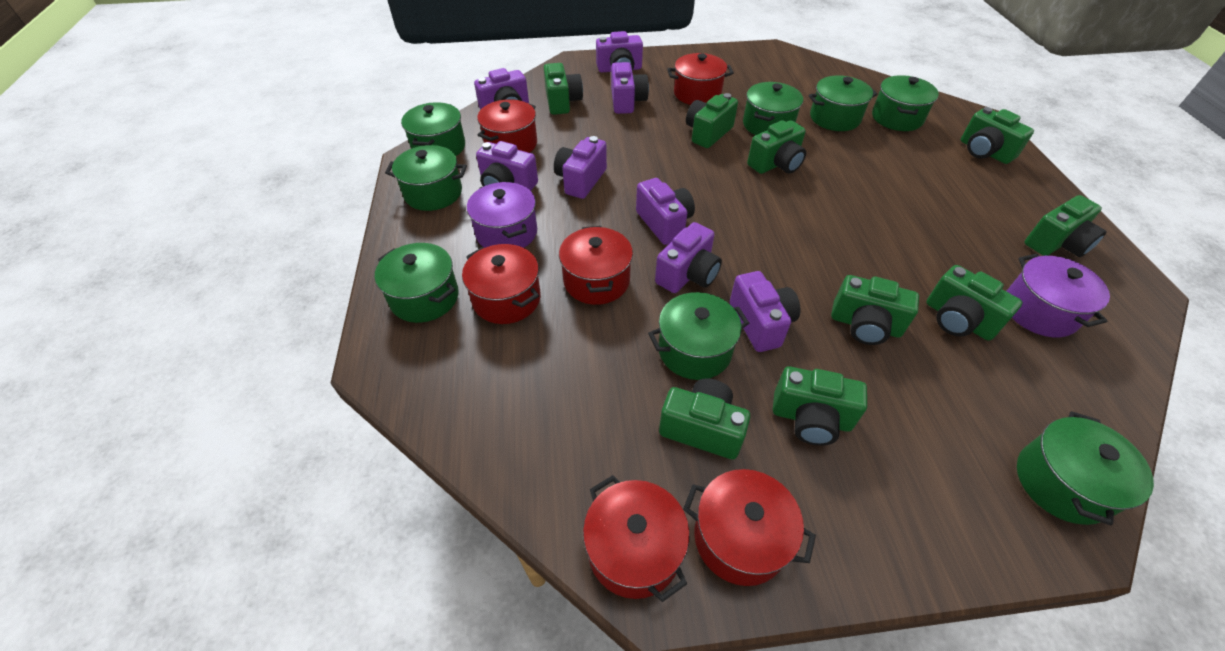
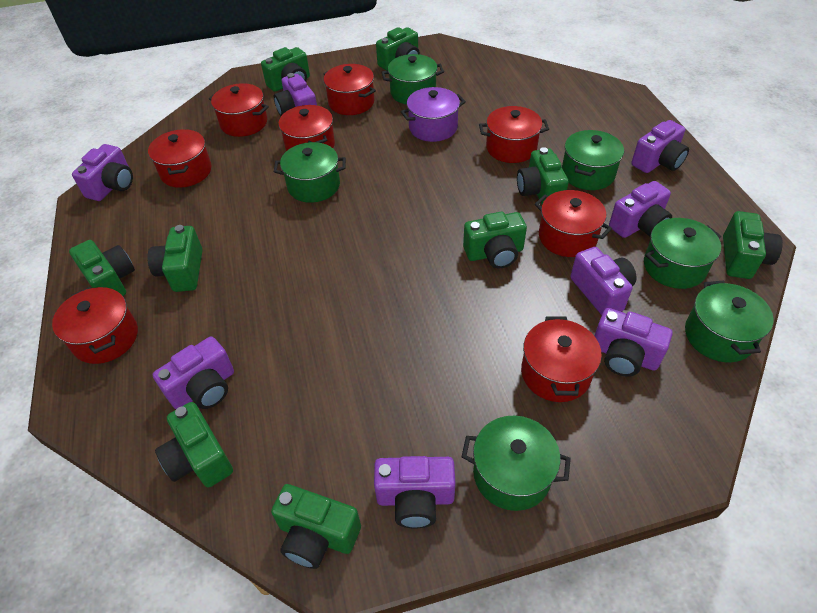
green pot: 8 -> 6
purple pot: 2 -> 1
red pot: 6 -> 8

